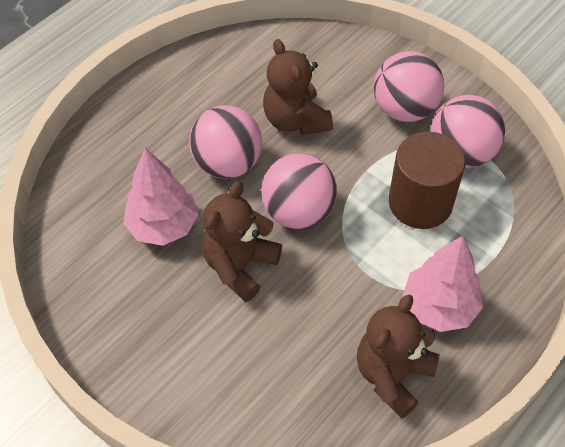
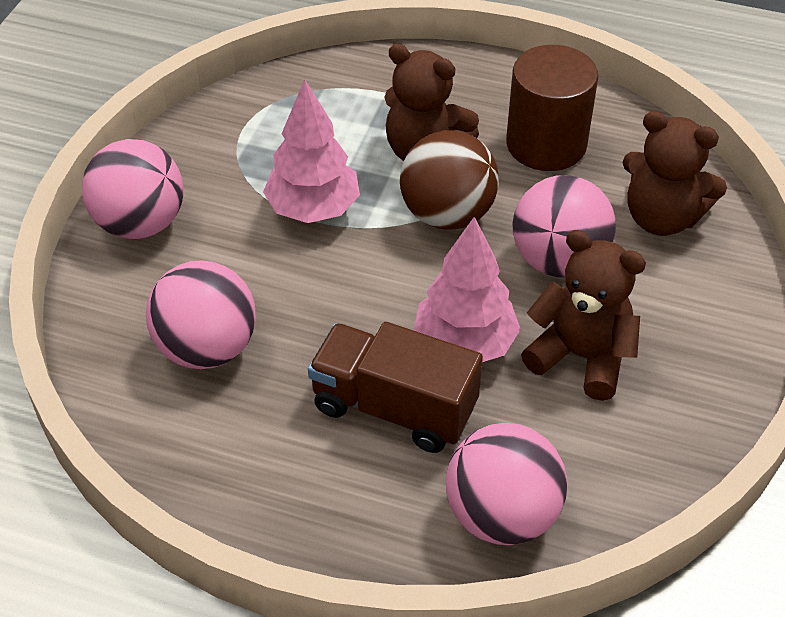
brown ball: 0 -> 1
brown truck: 0 -> 1

